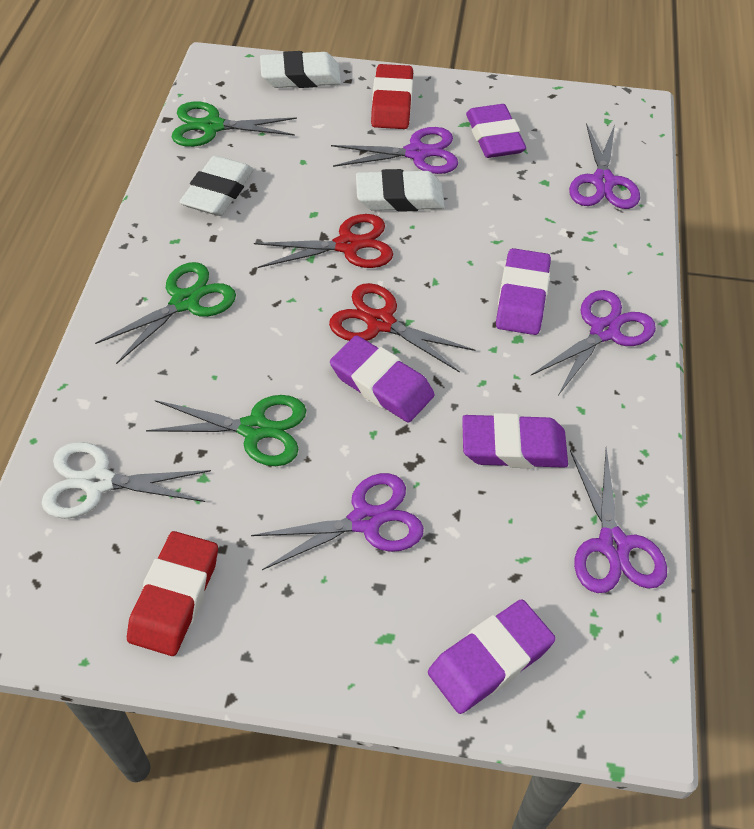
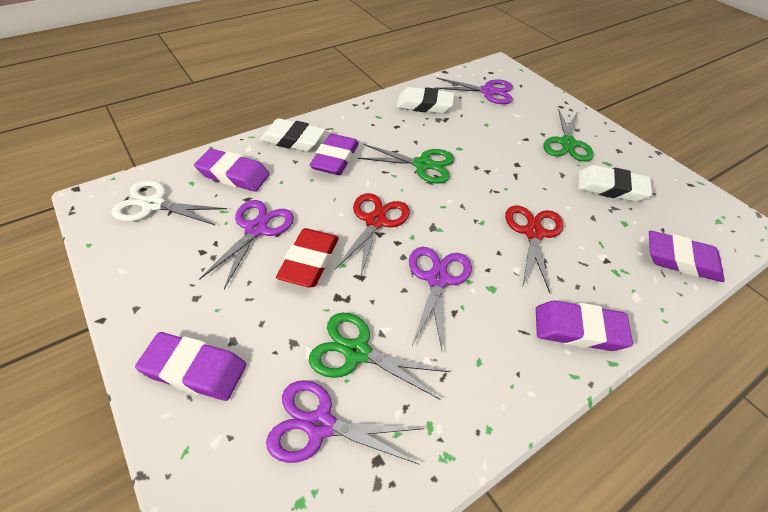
purple scissors: 5 -> 4
red eraser: 2 -> 1

